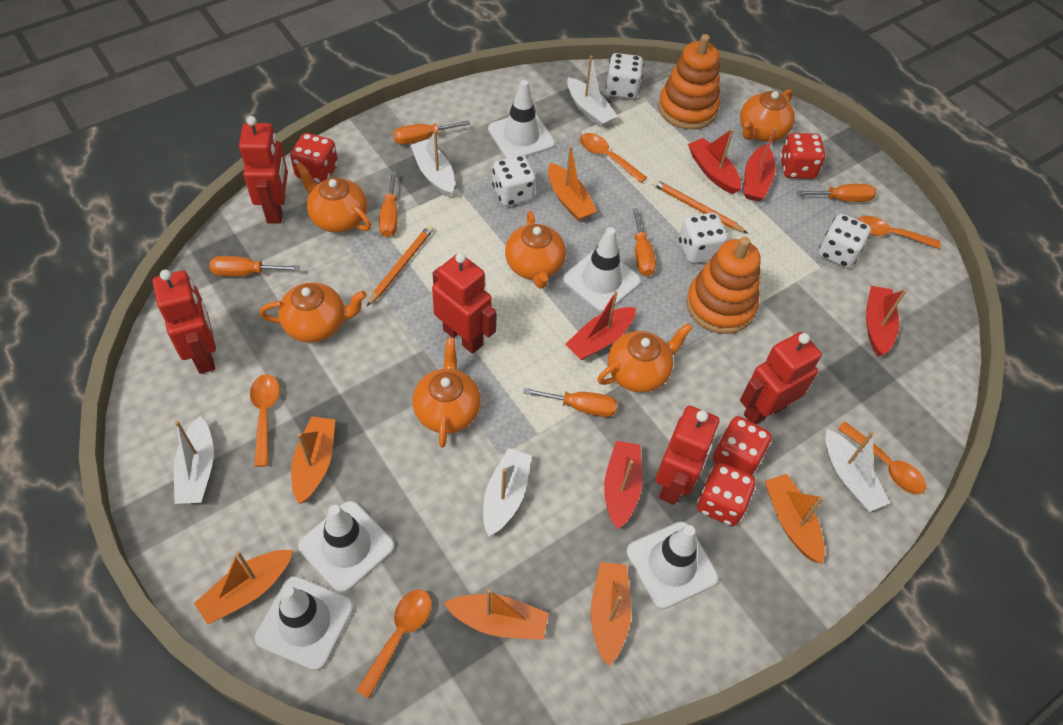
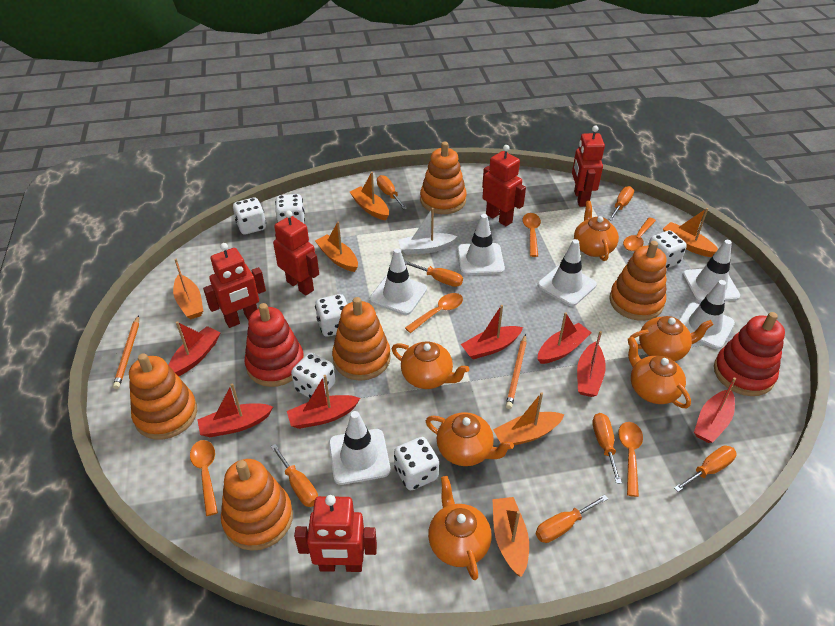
orange screwdriver: 6 -> 7
orange stacking toy: 2 -> 5
red boat: 5 -> 7
red dice: 4 -> 0
red stacking toy: 0 -> 2
white boat: 5 -> 1
white dice: 4 -> 6
white traffic cone: 5 -> 6

